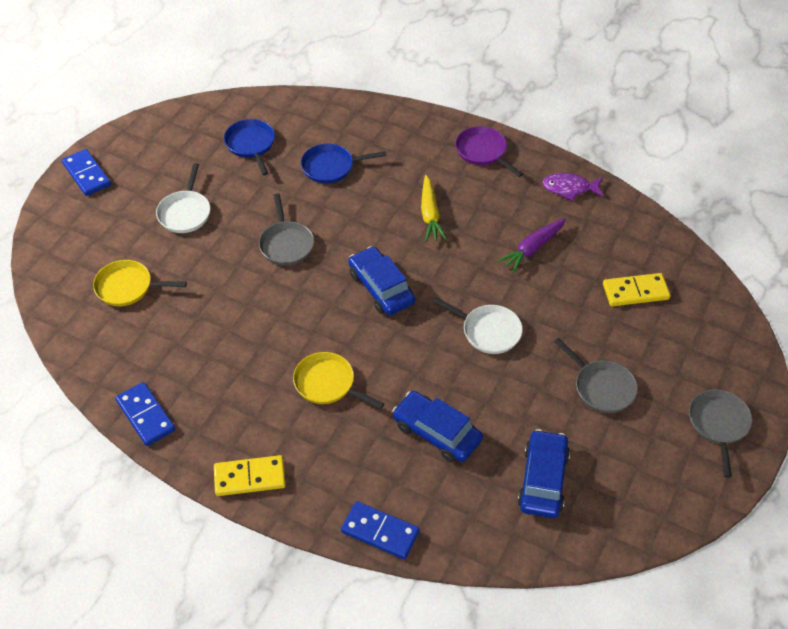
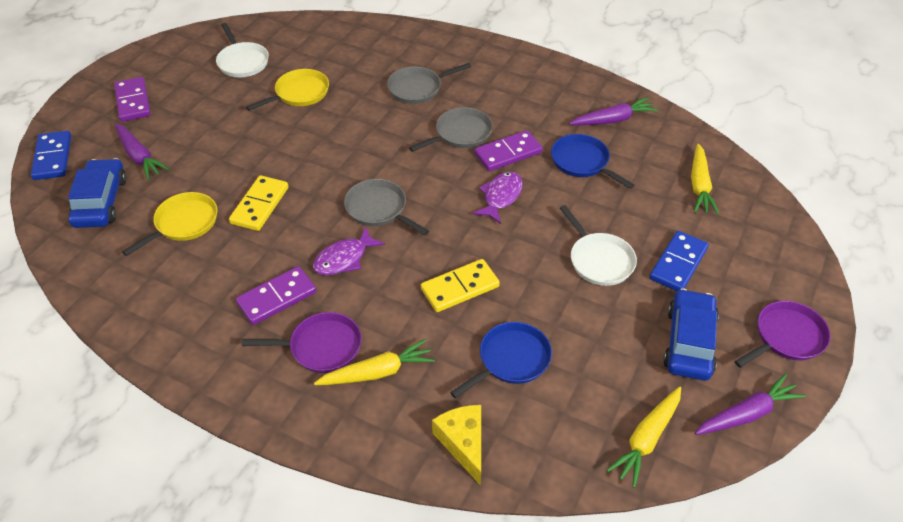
blue car: 3 -> 2
blue domino: 3 -> 2
purple carrot: 1 -> 3
purple domino: 0 -> 3
purple fish: 1 -> 2
purple pan: 1 -> 2
yellow carrot: 1 -> 3
yellow cheese: 0 -> 1

